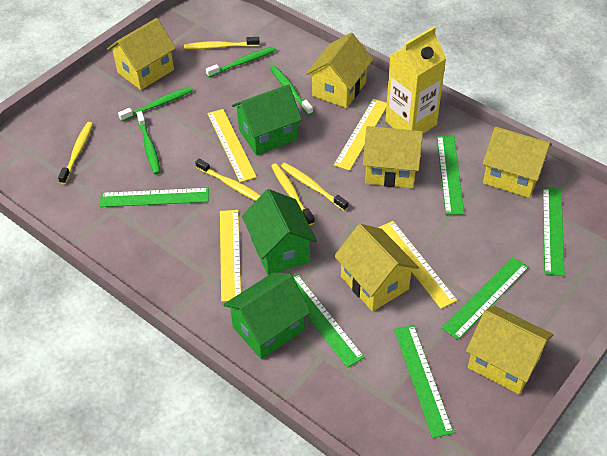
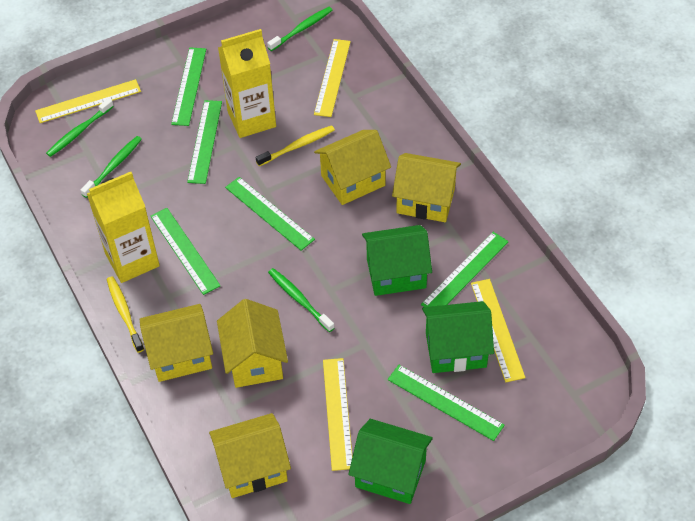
yellow carton: 1 -> 2
yellow house: 6 -> 5
yellow toothbrush: 5 -> 2

